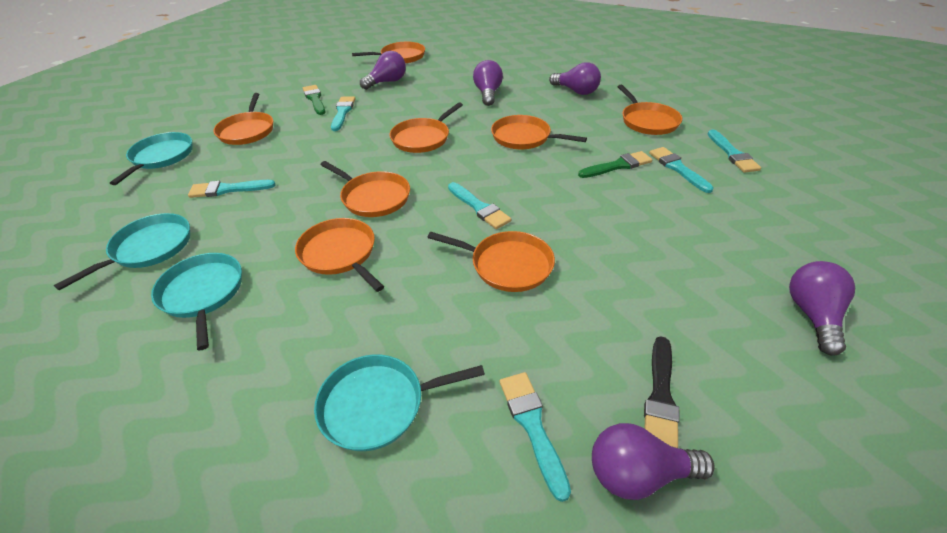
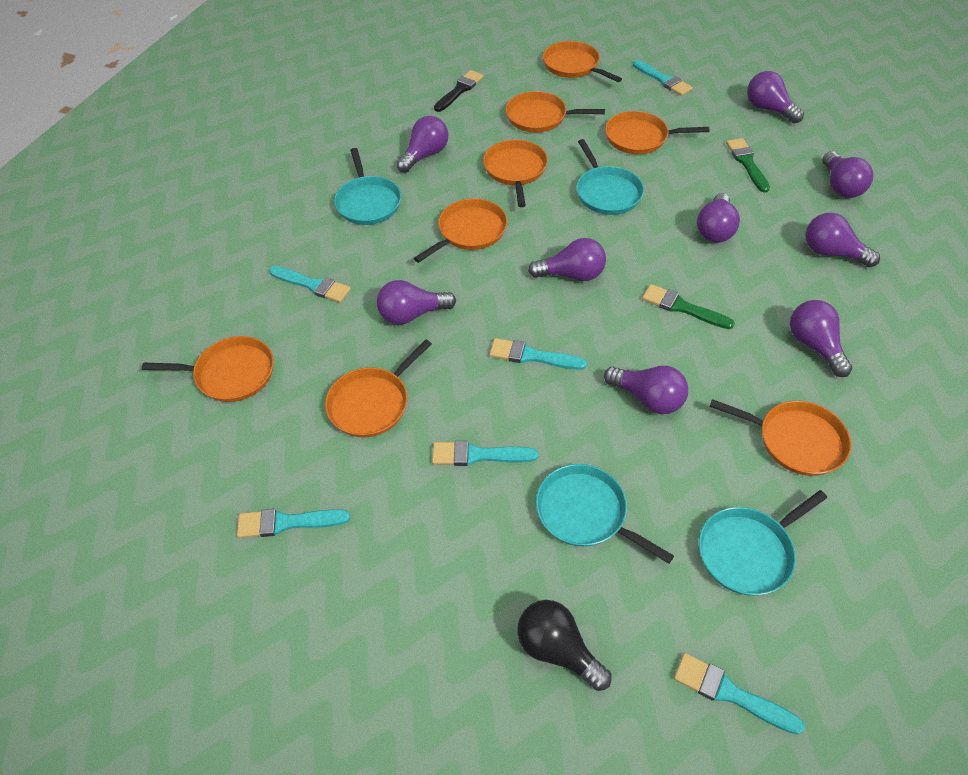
black light bulb: 0 -> 1
purple light bulb: 5 -> 9

